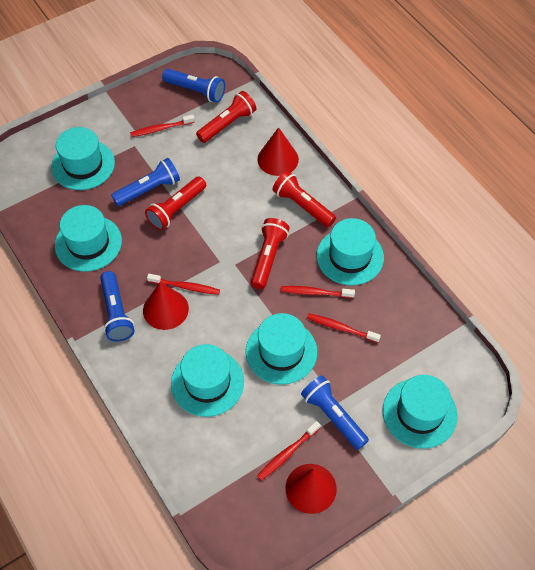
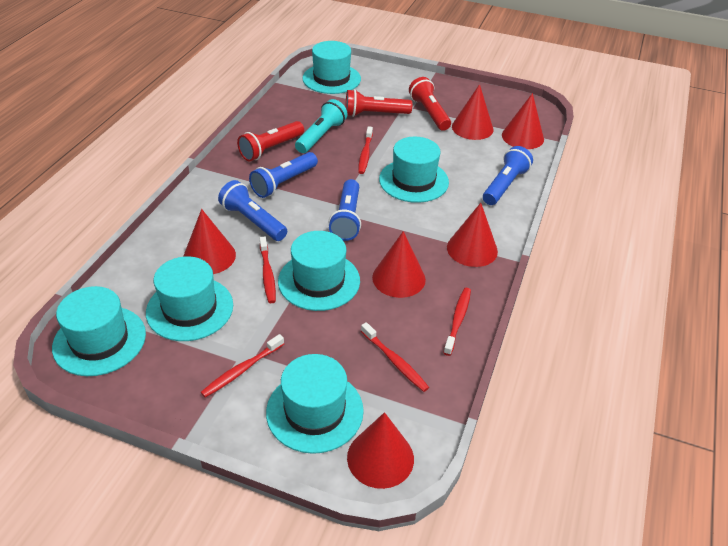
red cone: 3 -> 6
red flashlight: 4 -> 3
turquoise flashlight: 0 -> 1

